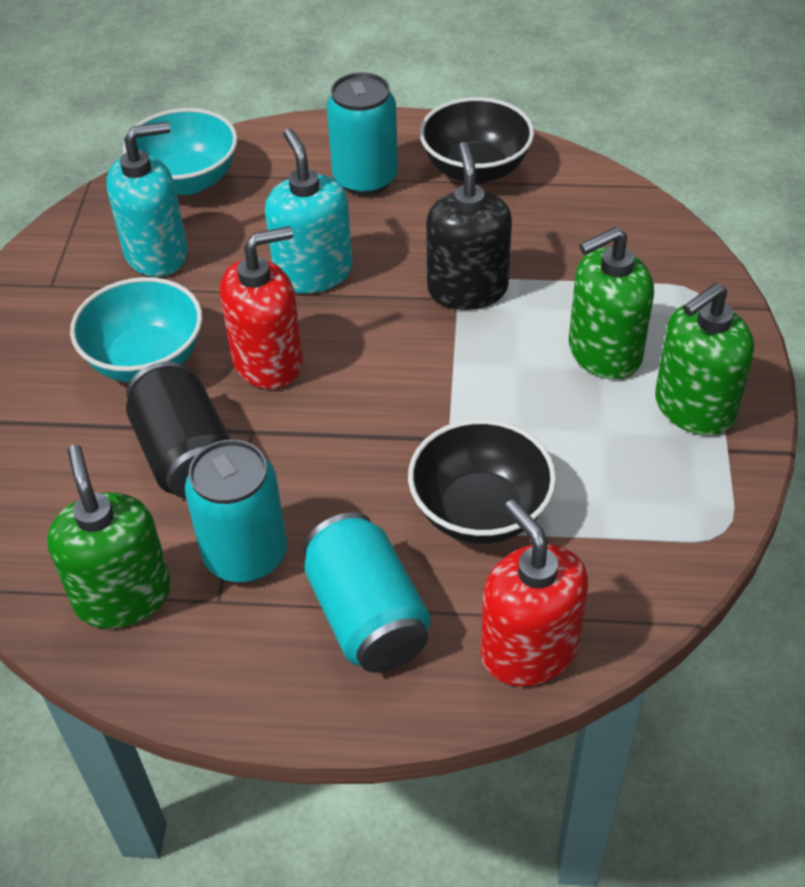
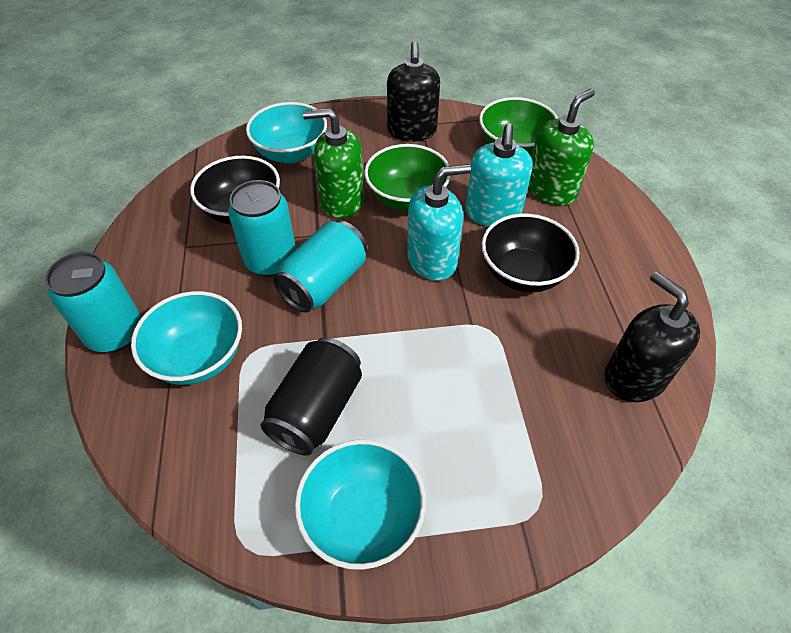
black soap dispenser: 1 -> 2
green bowl: 0 -> 2
green soap dispenser: 3 -> 2
red soap dispenser: 2 -> 0
turquoise bowl: 2 -> 3

